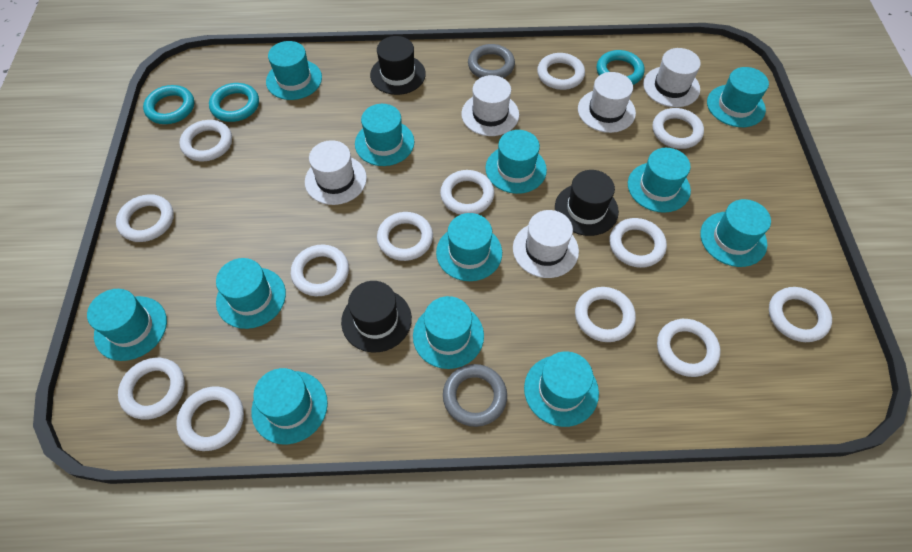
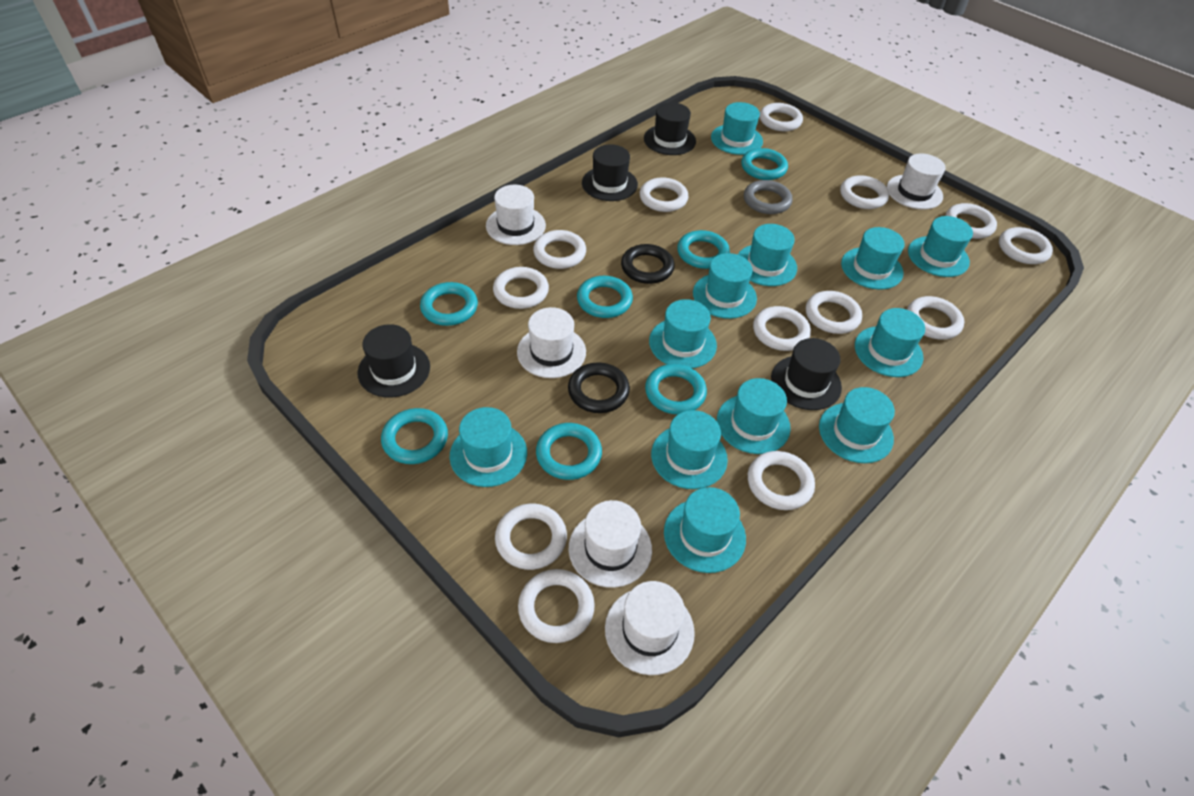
black hat: 3 -> 4
black ring: 0 -> 2
grey ring: 2 -> 1
turquoise ring: 3 -> 7

